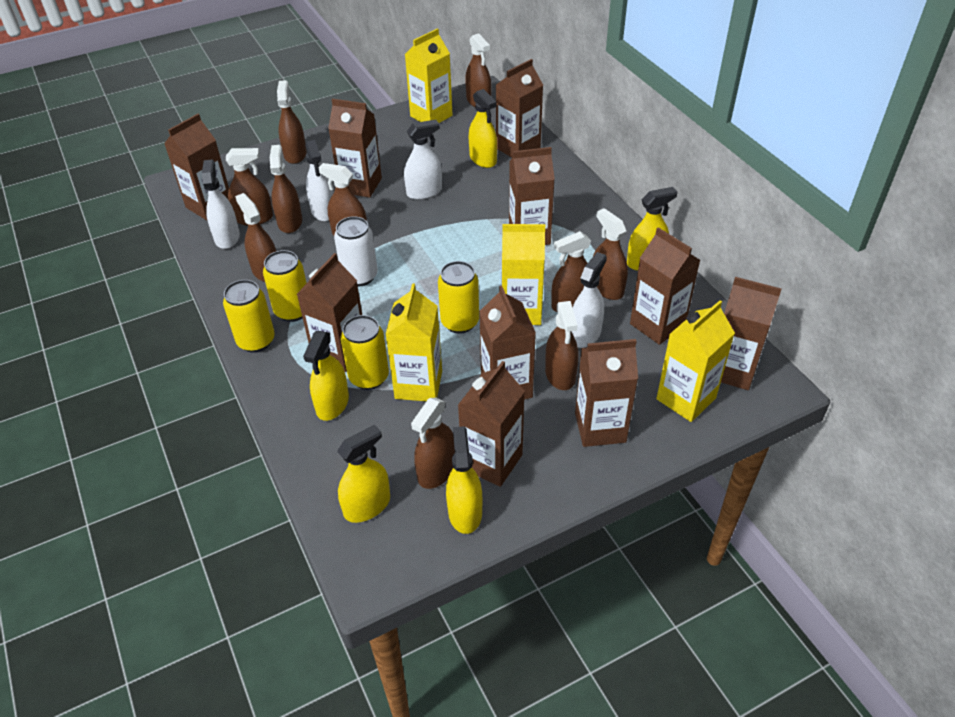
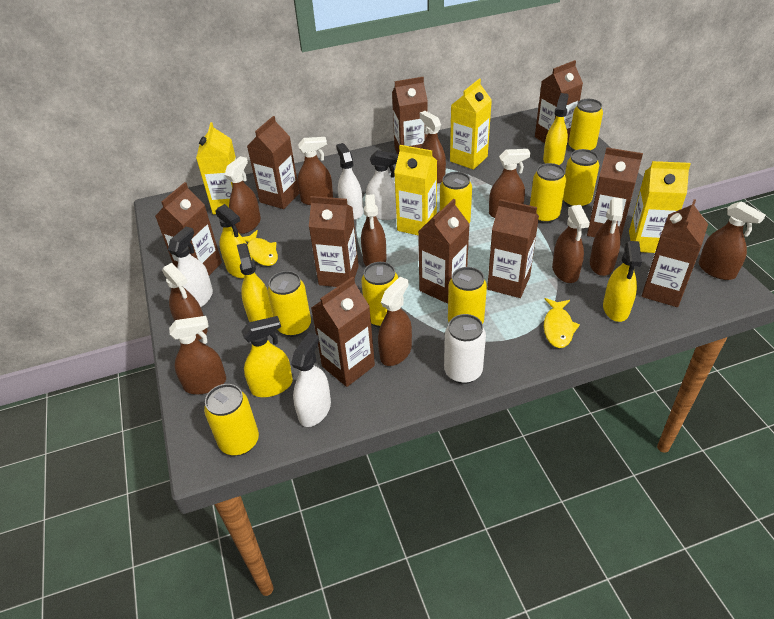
brown spray bottle: 10 -> 11
yellow can: 4 -> 8
yellow fish: 0 -> 2

